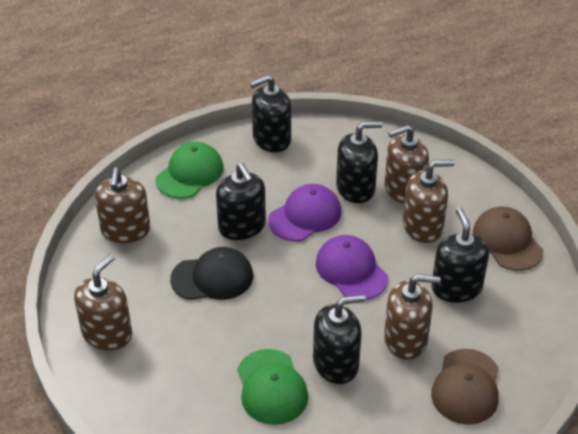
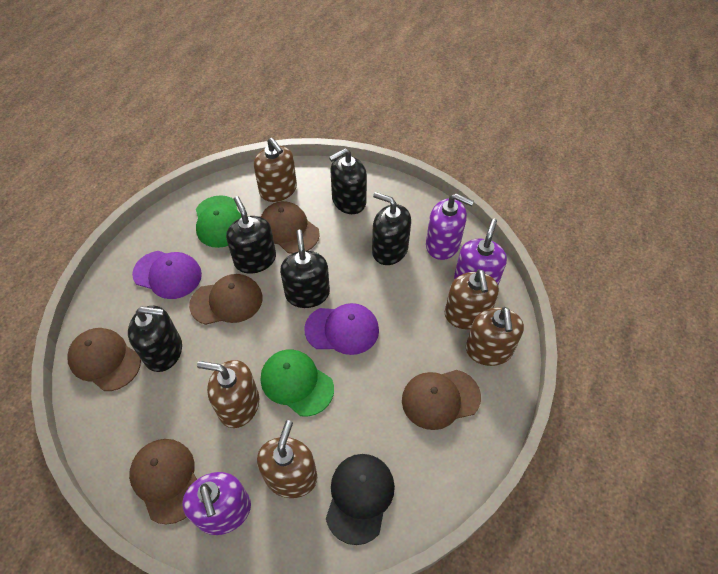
brown cap: 2 -> 5
purple soap dispenser: 0 -> 3

